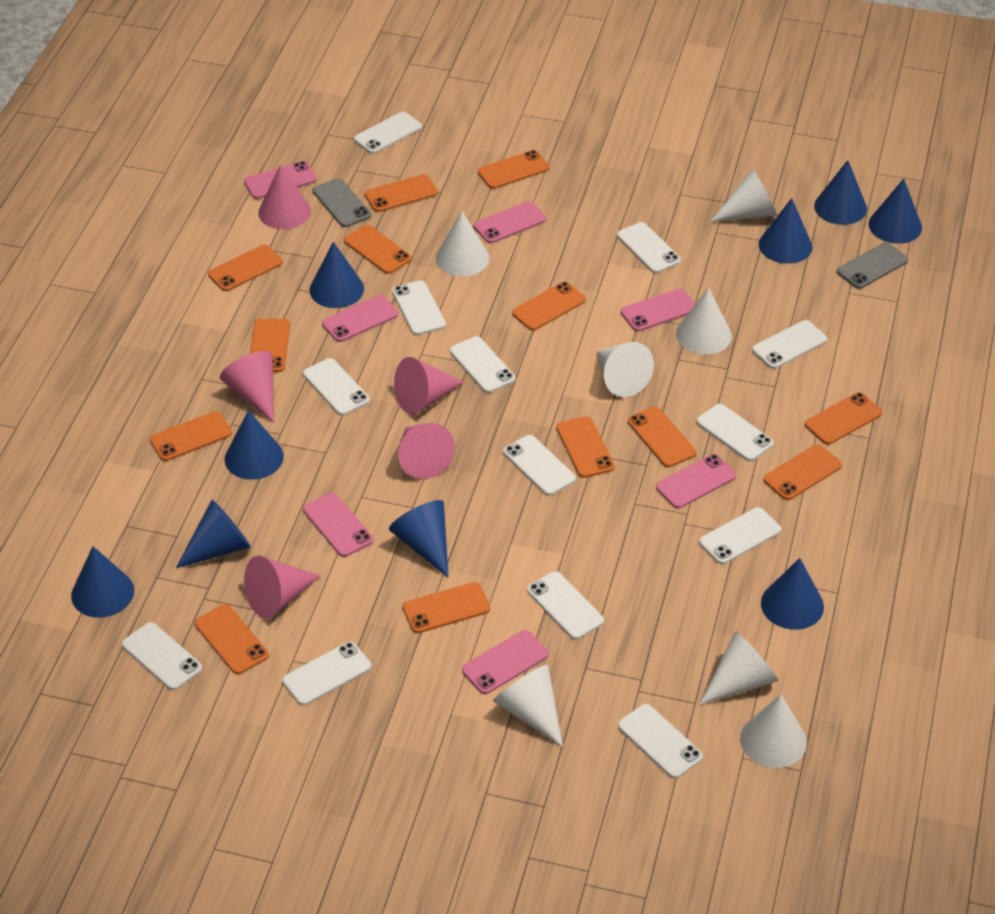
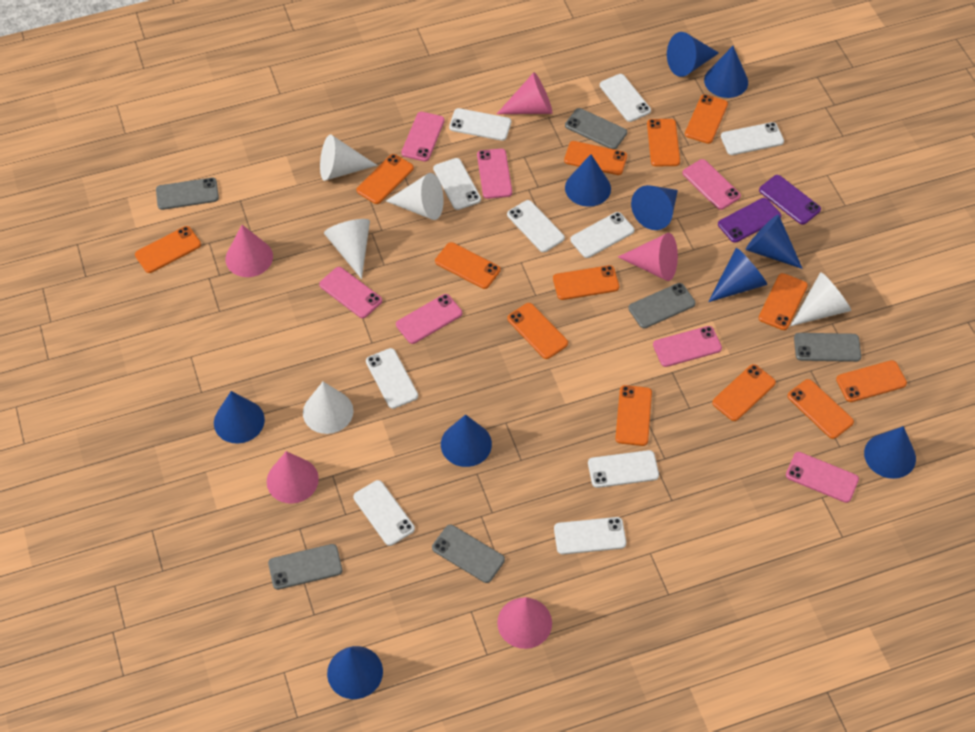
blue cone: 9 -> 10
grey phone: 2 -> 6
purple phone: 0 -> 2
white cone: 7 -> 5
white phone: 13 -> 10

